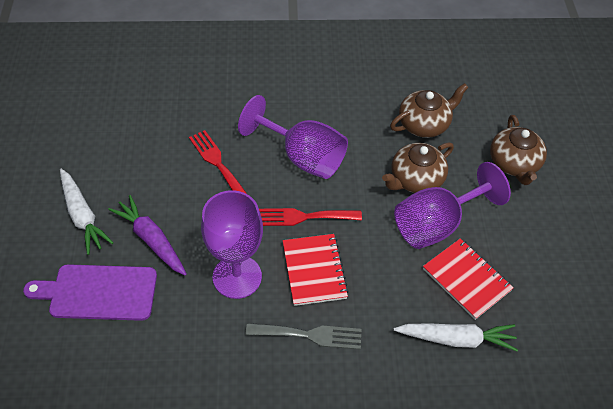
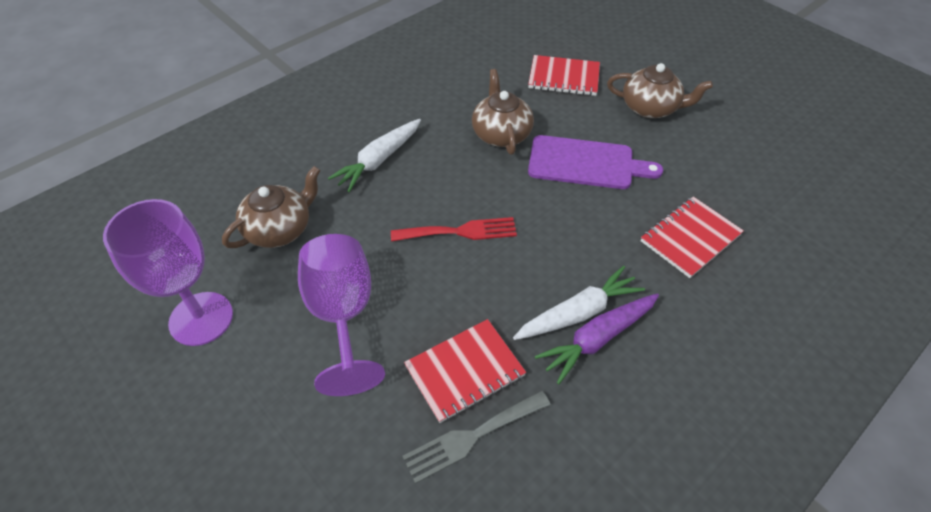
purple goblet: 3 -> 2
red fork: 2 -> 1
red notebook: 2 -> 3

